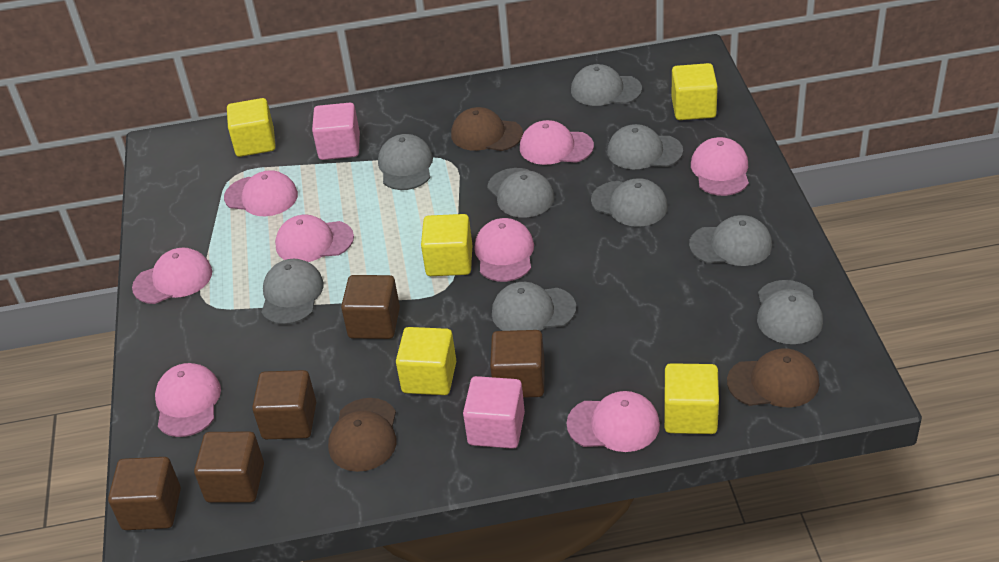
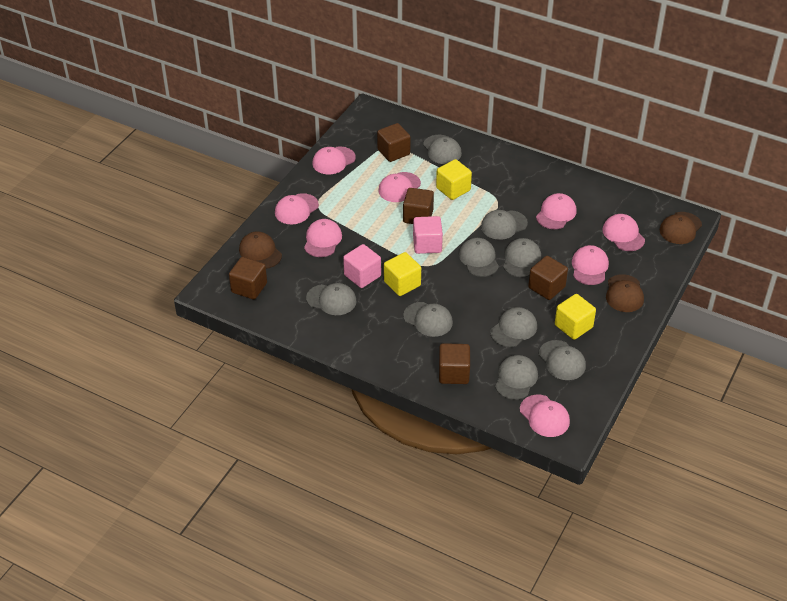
yellow cube: 5 -> 3

